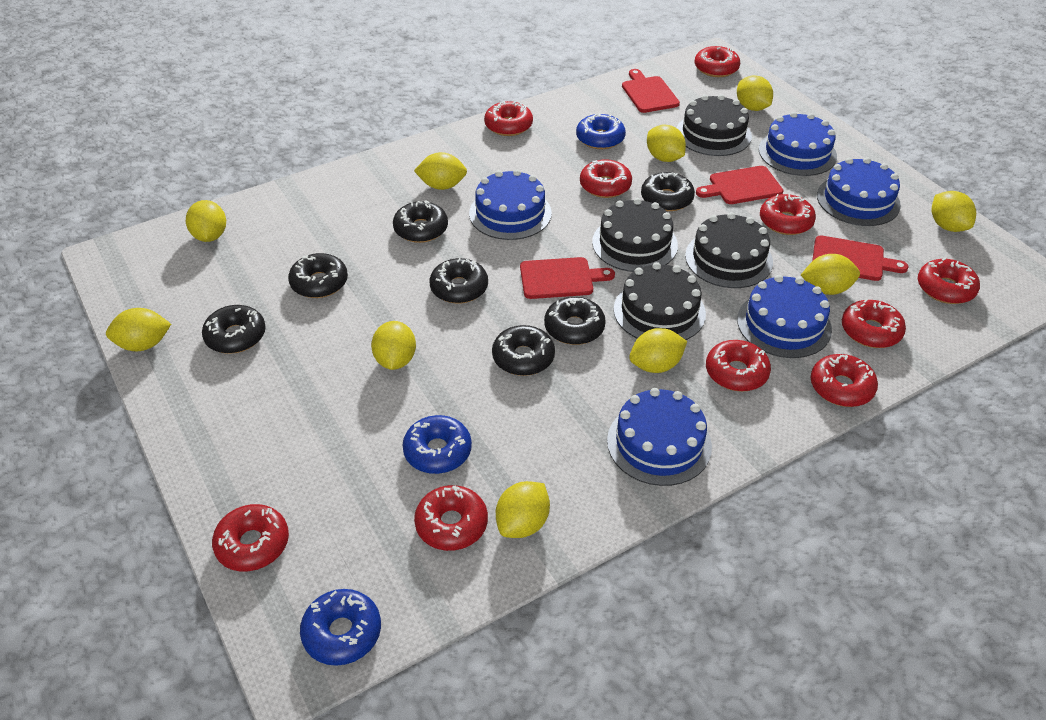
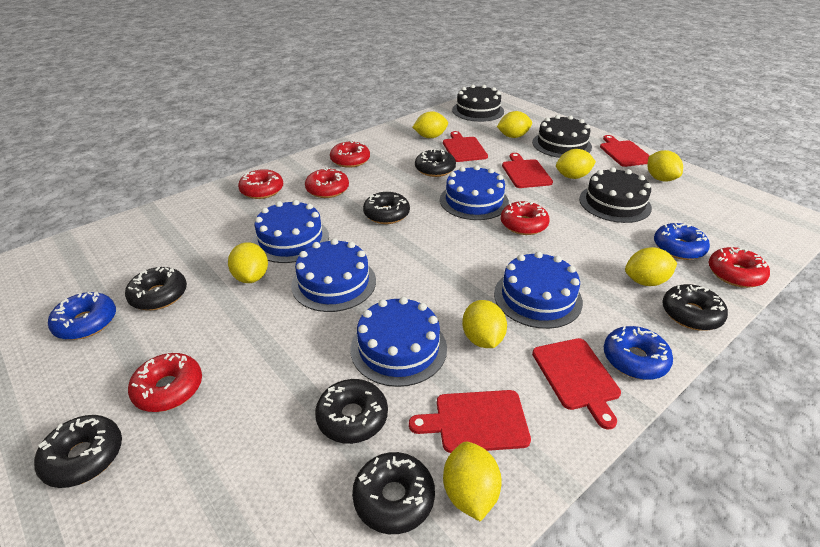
black cake: 4 -> 3
red cutting board: 4 -> 5
red donut: 10 -> 6
yellow lemon: 10 -> 8

